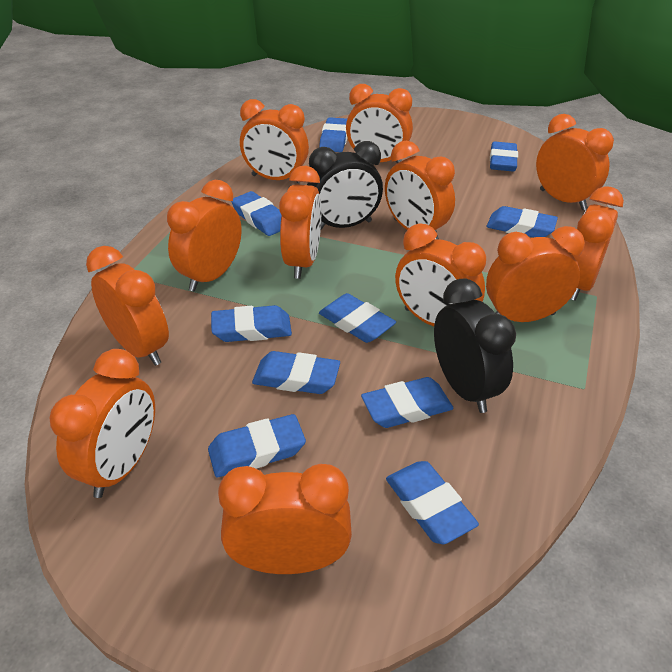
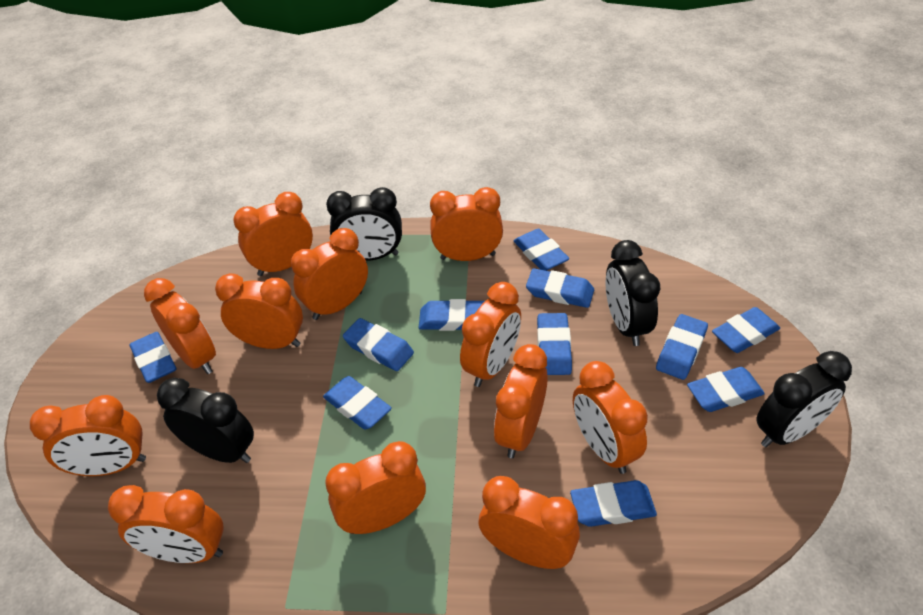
black clock: 2 -> 4
blue eraser: 10 -> 11

